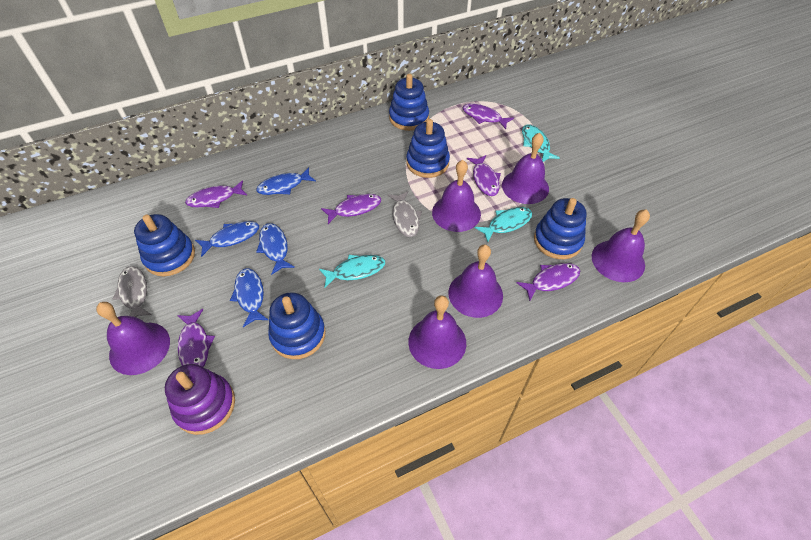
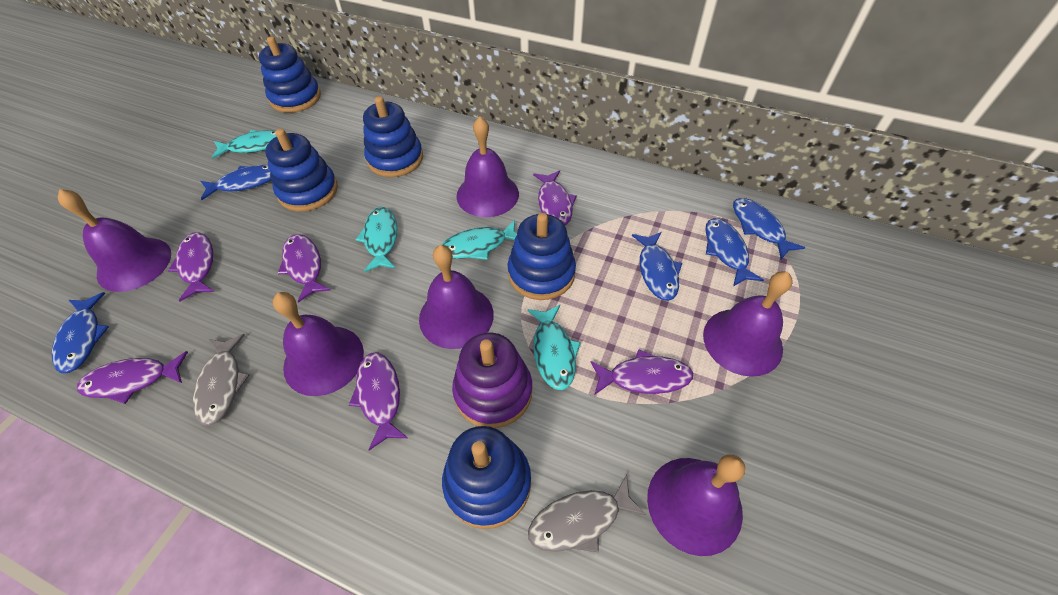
blue fish: 4 -> 5
turquoise fish: 3 -> 4

